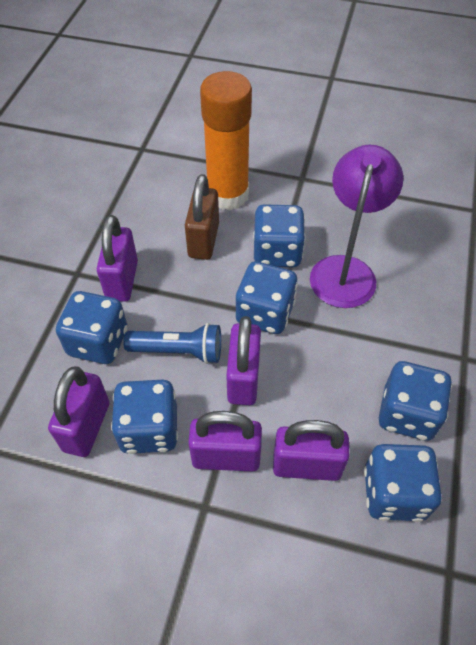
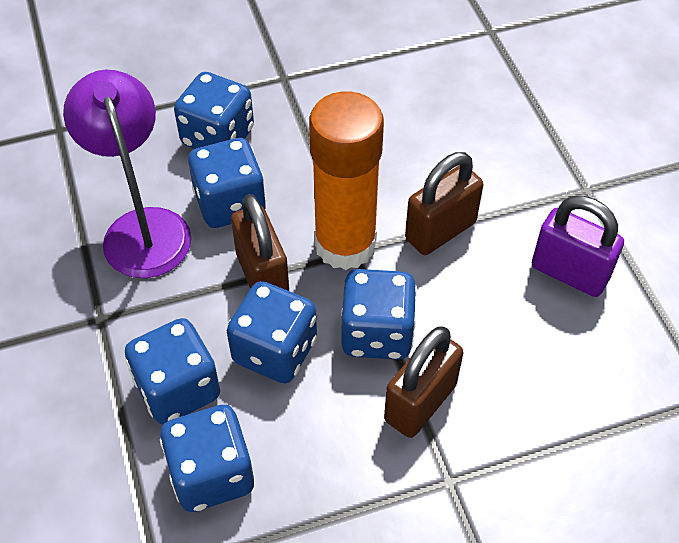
blue flashlight: 1 -> 0
brown padlock: 1 -> 3
purple padlock: 5 -> 1

